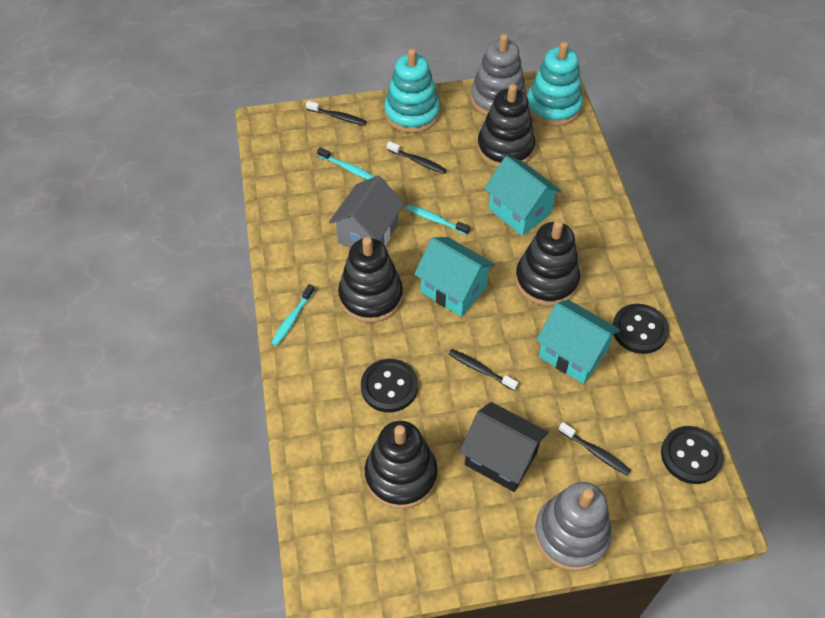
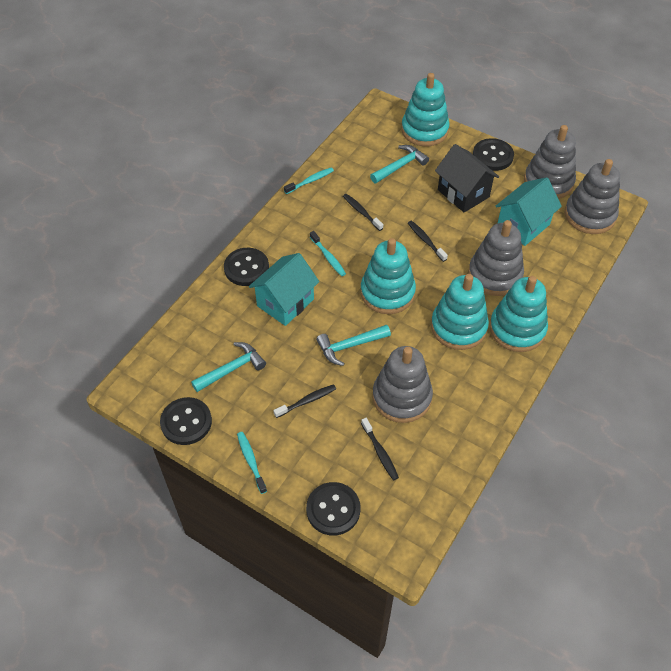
black button: 3 -> 4
black stacking toy: 4 -> 0
grey house: 1 -> 0
grey stacking toy: 2 -> 4
turquoise hammer: 0 -> 3
turquoise house: 3 -> 2
turquoise stacking toy: 2 -> 4

